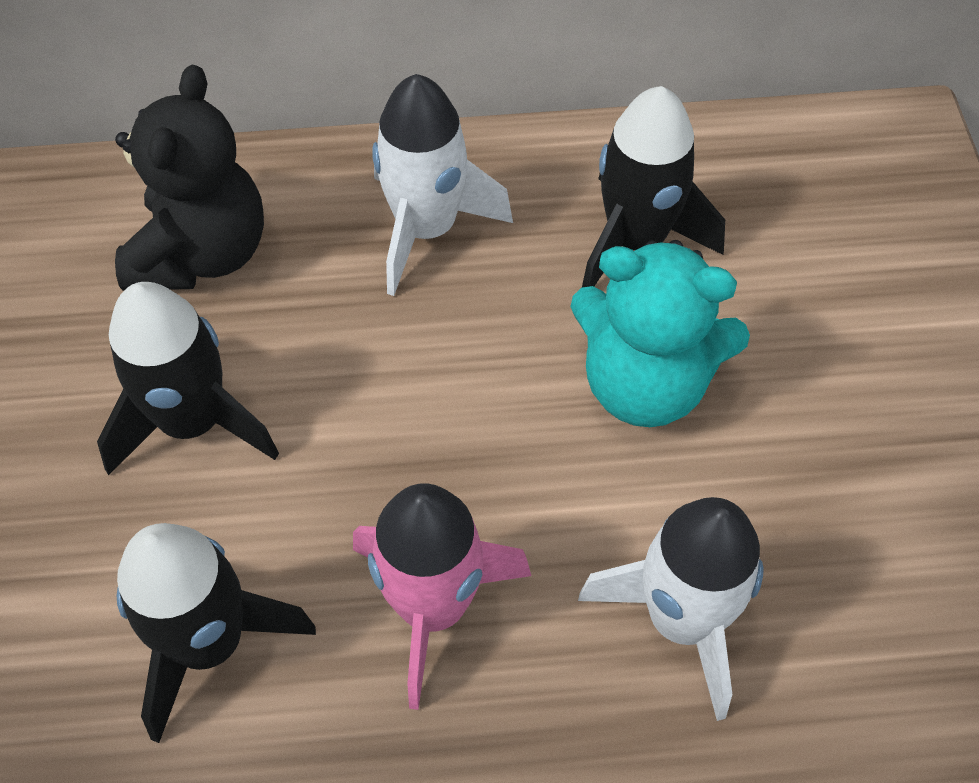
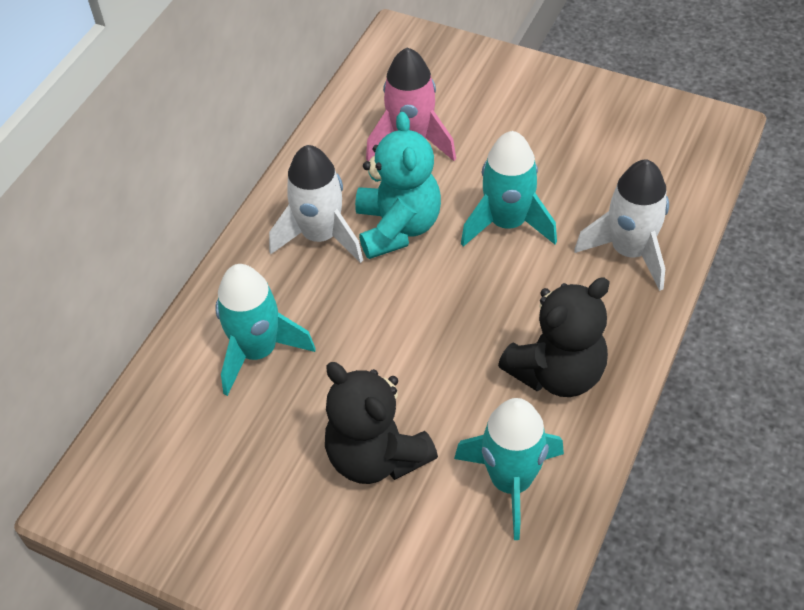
black rocket: 3 -> 0
black teddy bear: 1 -> 2
turquoise rocket: 0 -> 3

